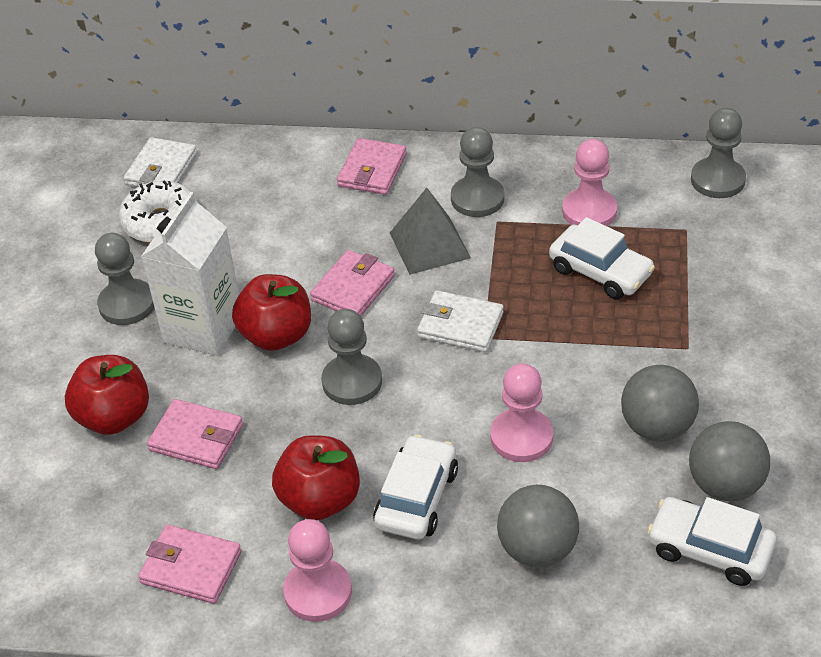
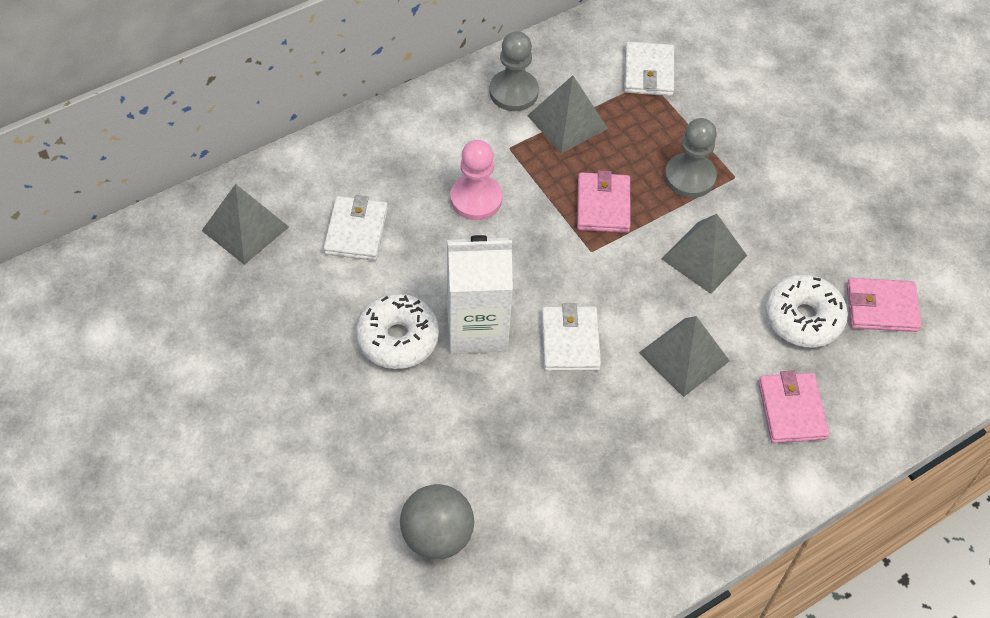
grey ball: 3 -> 1
grey pawn: 4 -> 2
grey pyramid: 1 -> 4
pink pawn: 3 -> 1
pink wallet: 4 -> 3
red apple: 3 -> 0
white car: 3 -> 0
white donut: 1 -> 2
white wallet: 2 -> 3

